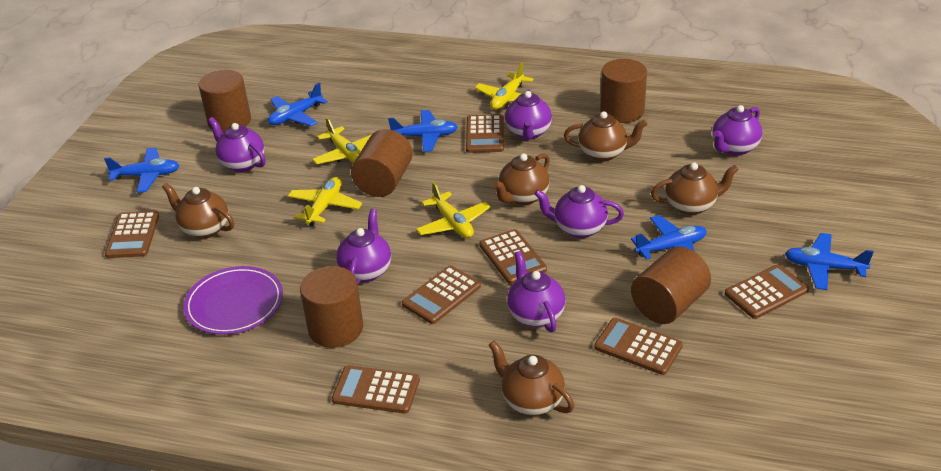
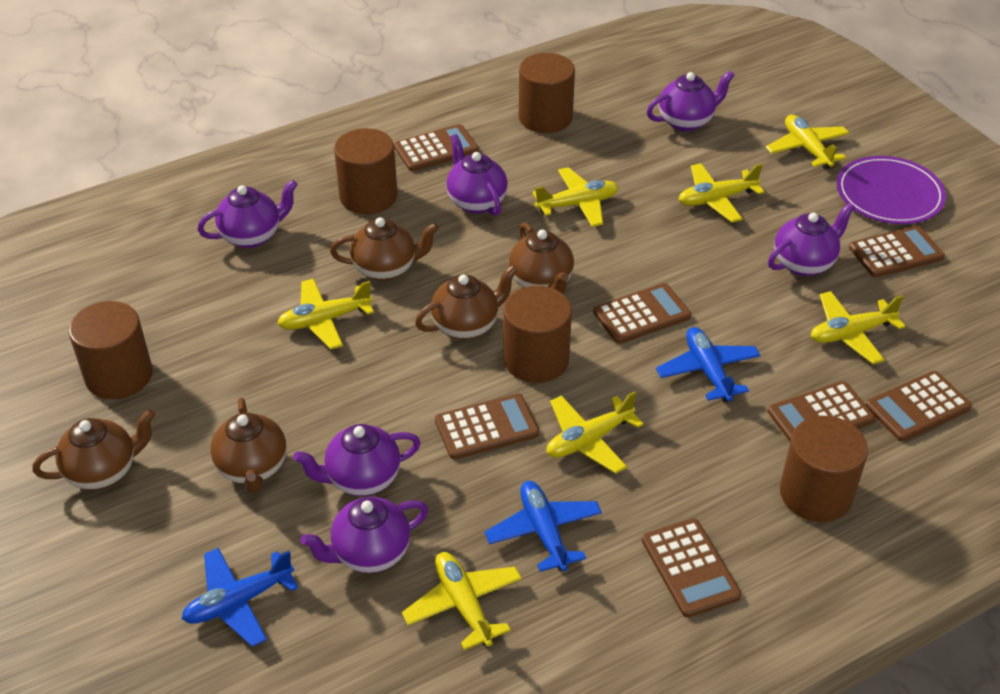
blue plane: 5 -> 3
yellow plane: 4 -> 7

